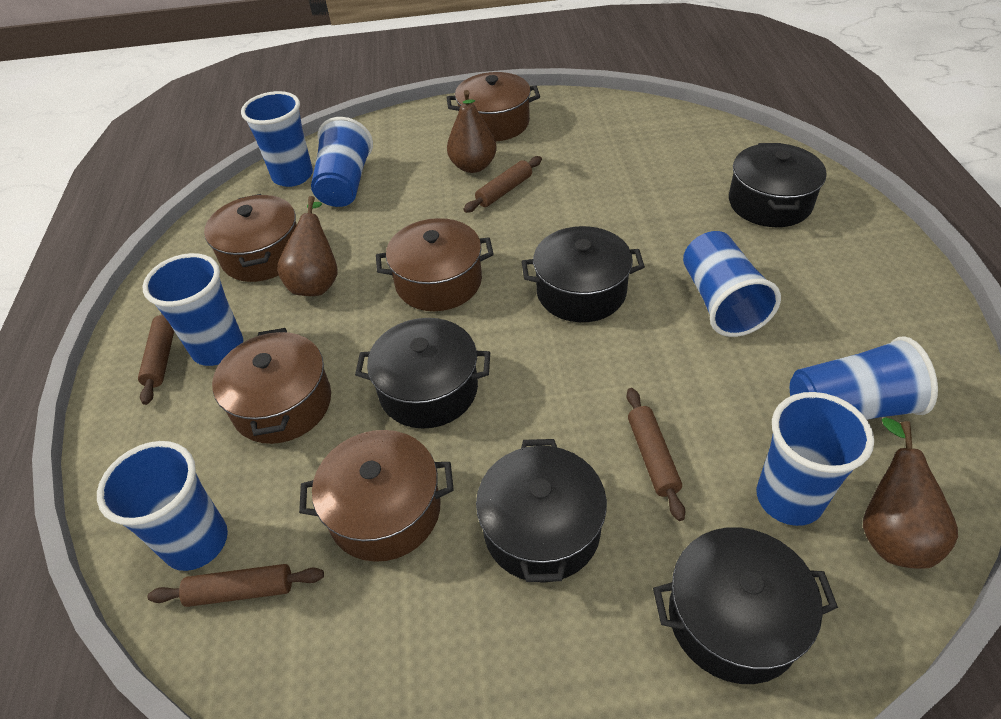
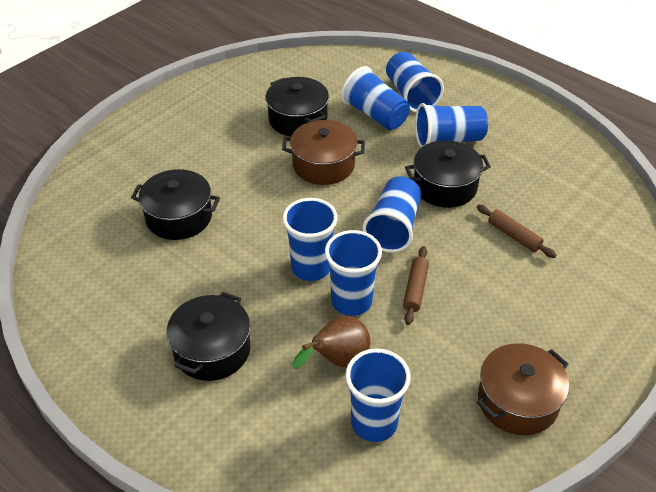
black pot: 5 -> 4
brown pear: 3 -> 1
brown pot: 5 -> 2
brown rolling pin: 4 -> 2

